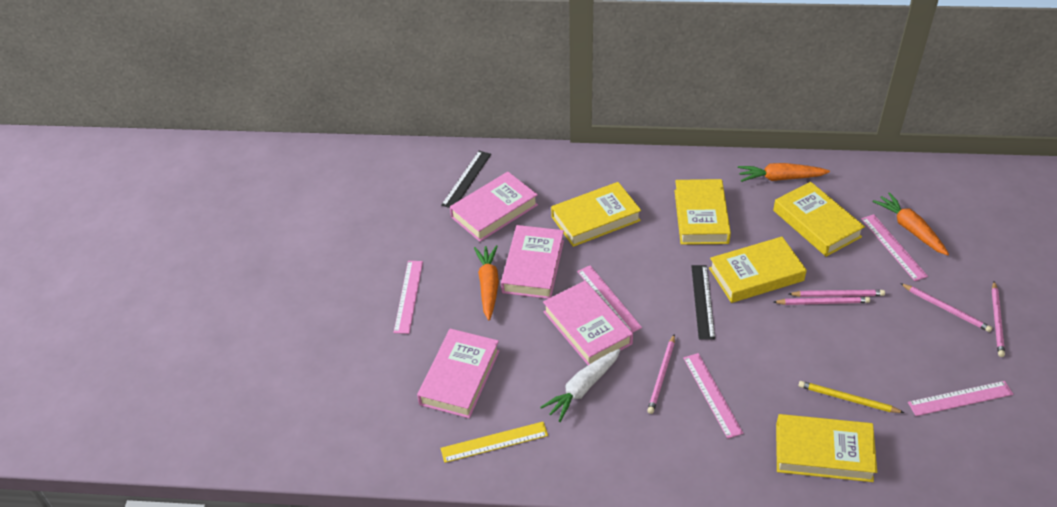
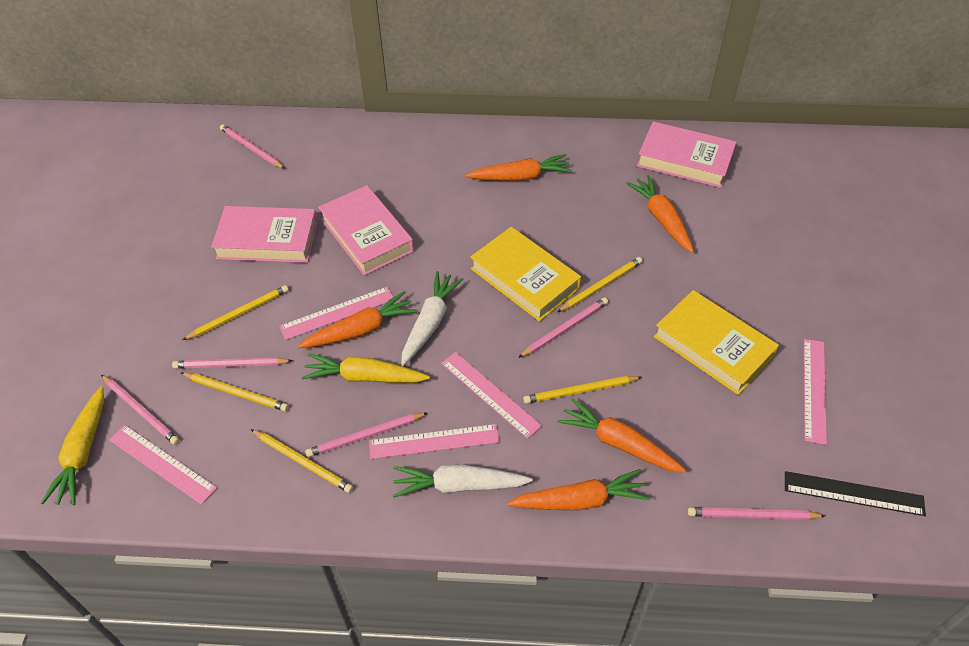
black ruler: 2 -> 1
orange carrot: 3 -> 5
pink book: 4 -> 3
pink pencil: 5 -> 6
white carrot: 1 -> 2
yellow book: 5 -> 2
yellow carrot: 0 -> 2
yellow pencil: 1 -> 5
yellow ruler: 1 -> 0

